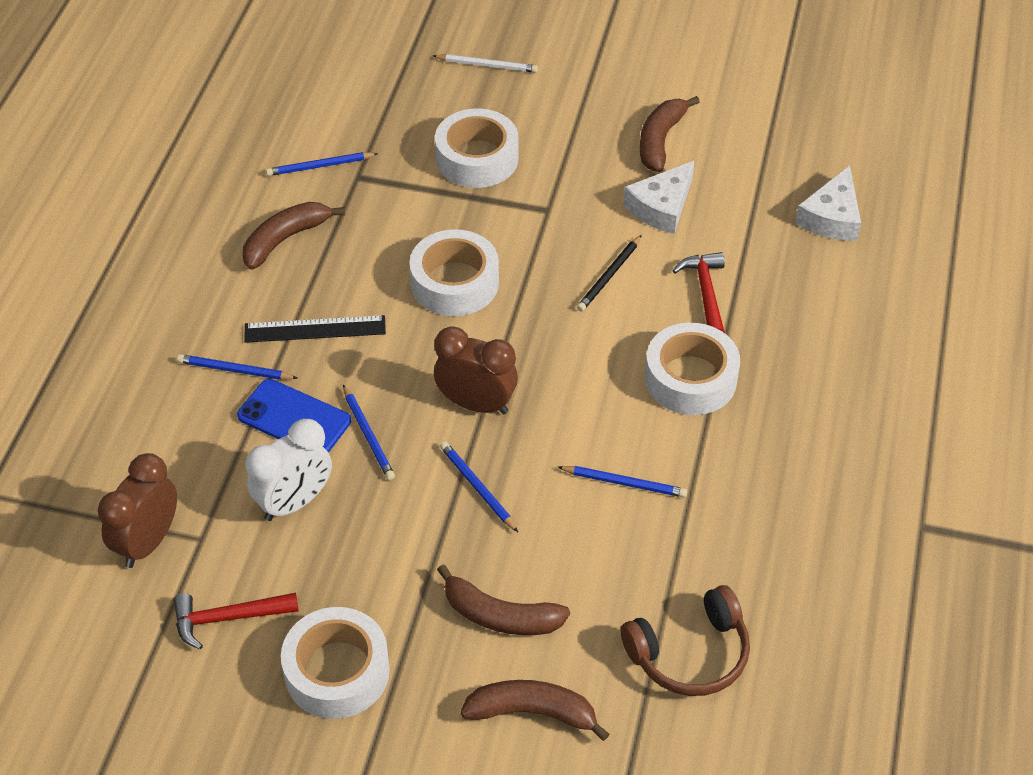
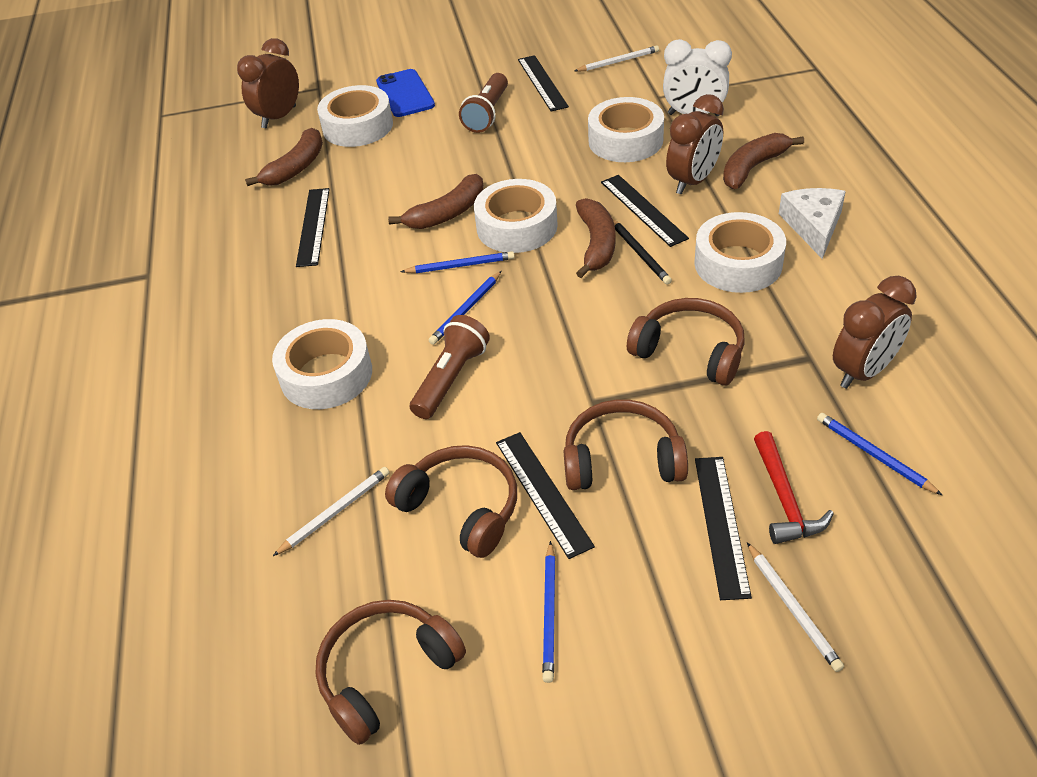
black ruler: 1 -> 5
blue pencil: 5 -> 4
brown clock: 2 -> 3
brown flashlight: 0 -> 2
brown headphones: 1 -> 4
red hammer: 2 -> 1
white cheese: 2 -> 1
white pencil: 1 -> 3
white tape: 4 -> 5

